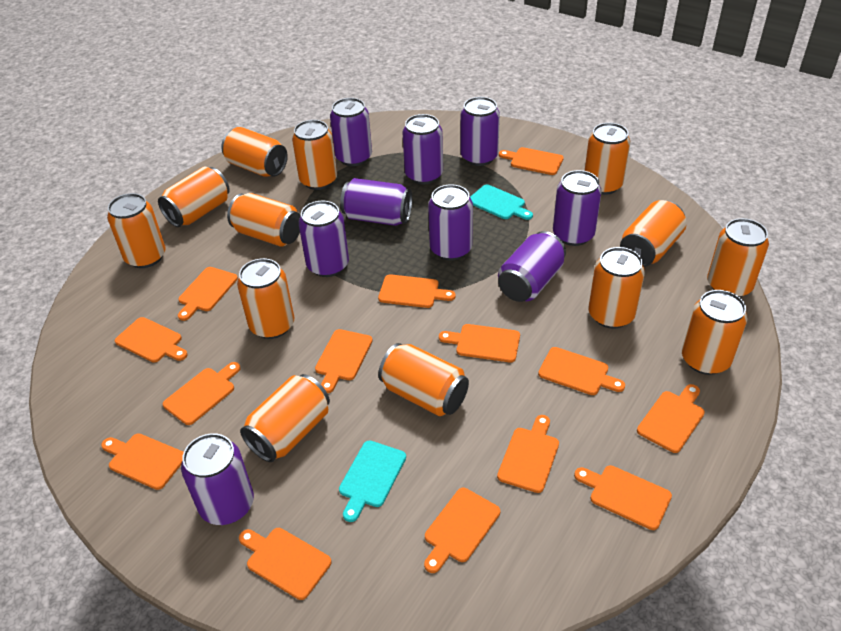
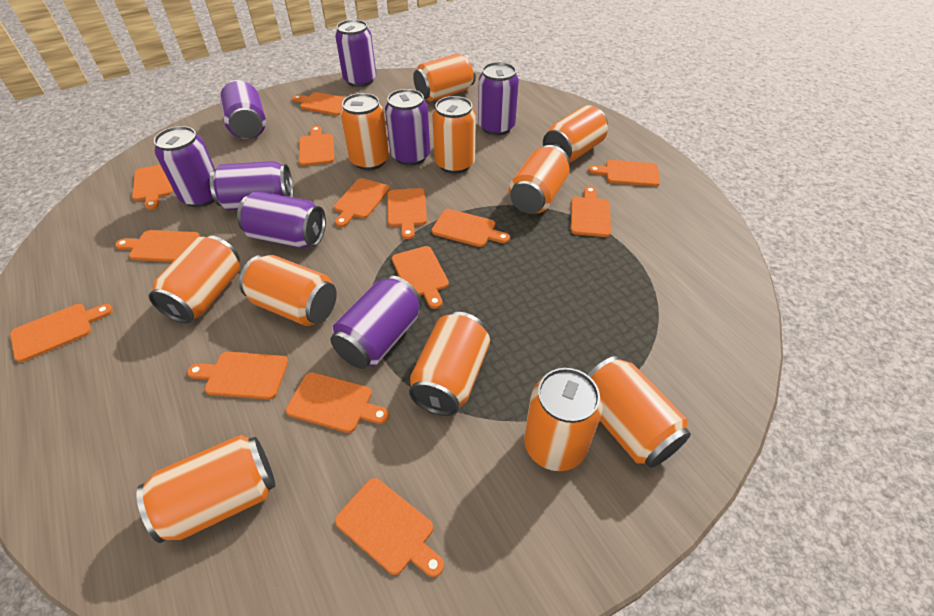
orange can: 13 -> 11
purple can: 9 -> 8
turquoise cutting board: 2 -> 0

